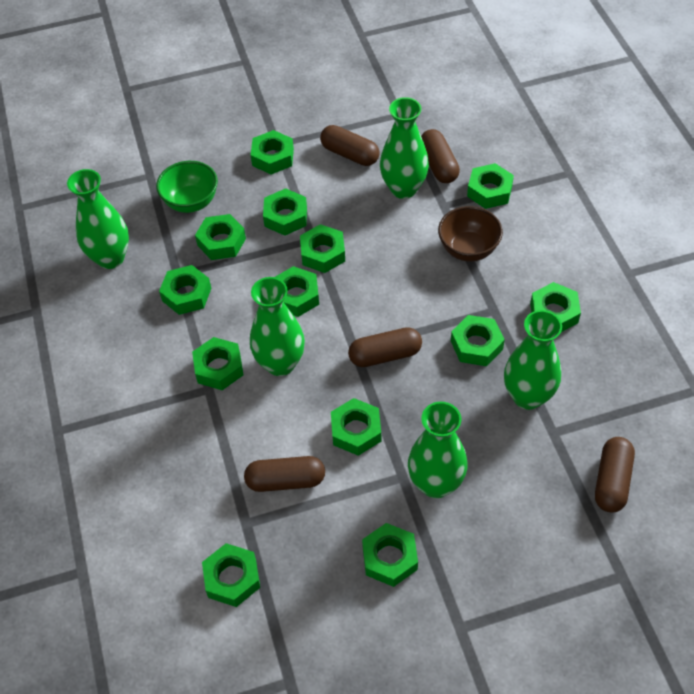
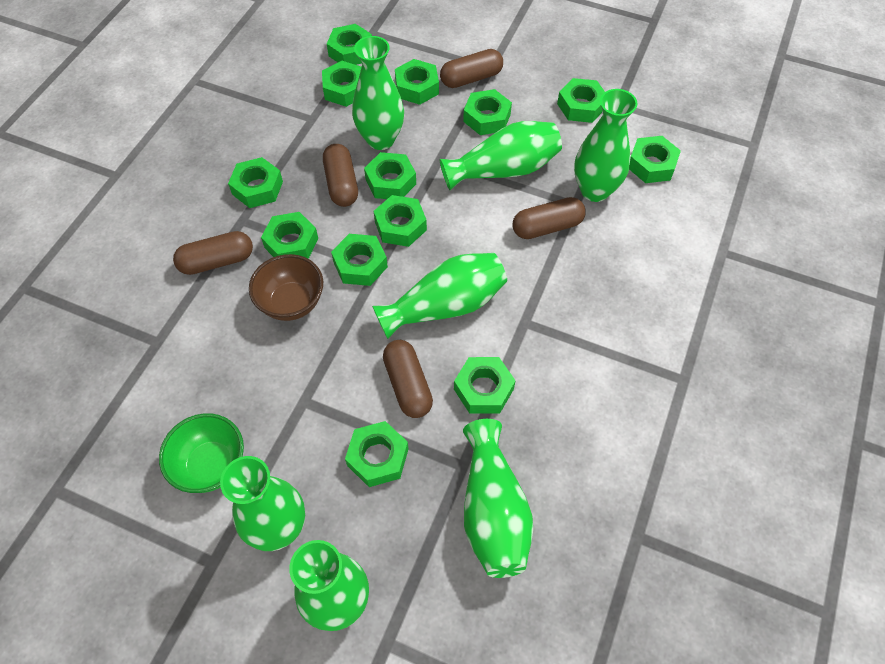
green vase: 5 -> 7

